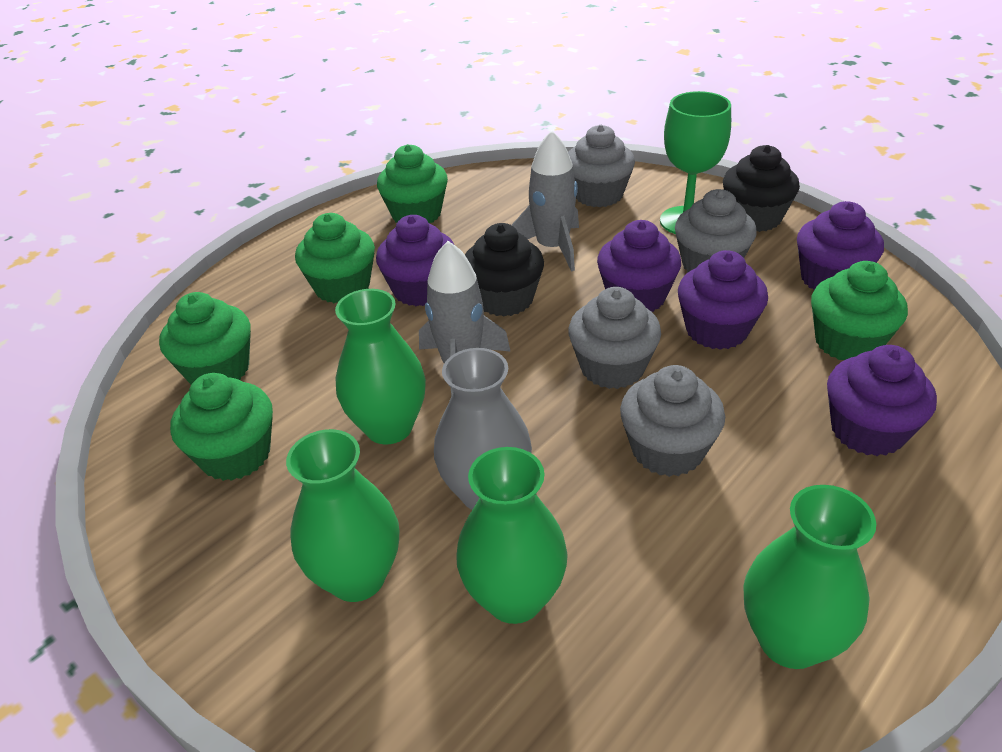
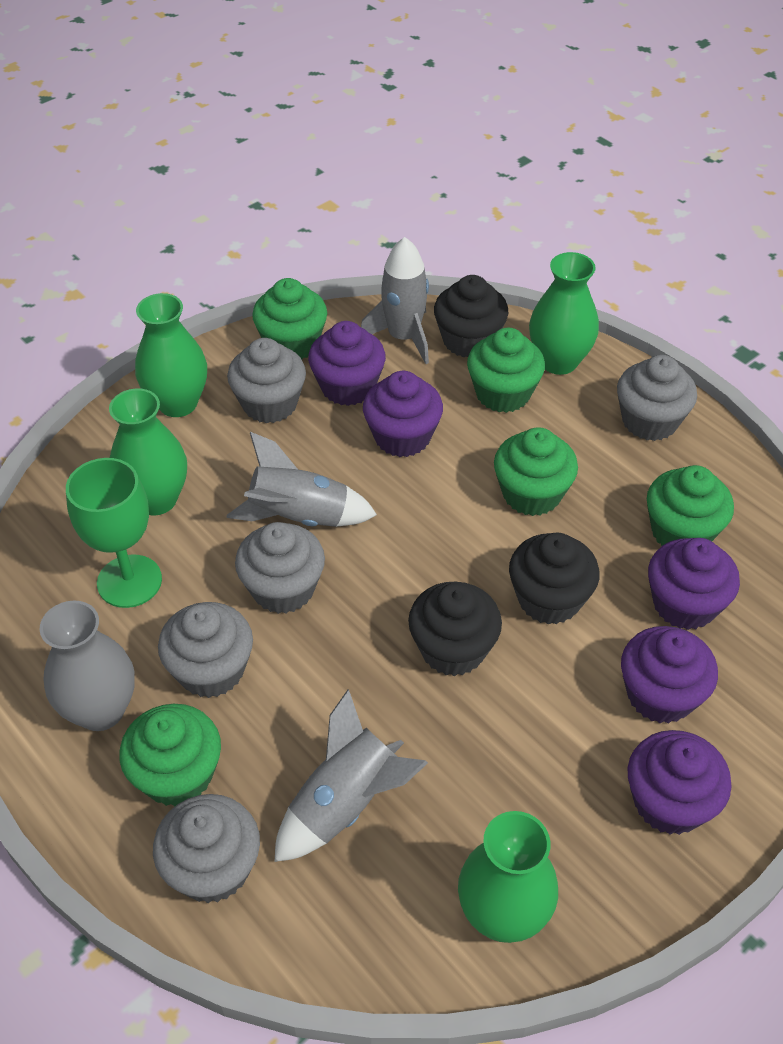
black cupcake: 2 -> 3
grey cupcake: 4 -> 5
grey rocket: 2 -> 3

